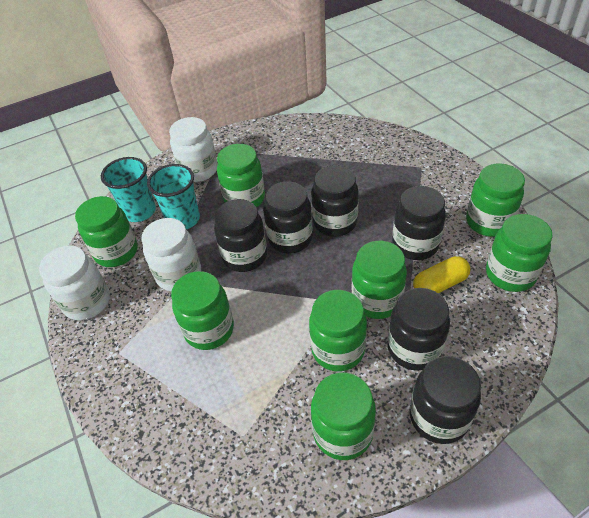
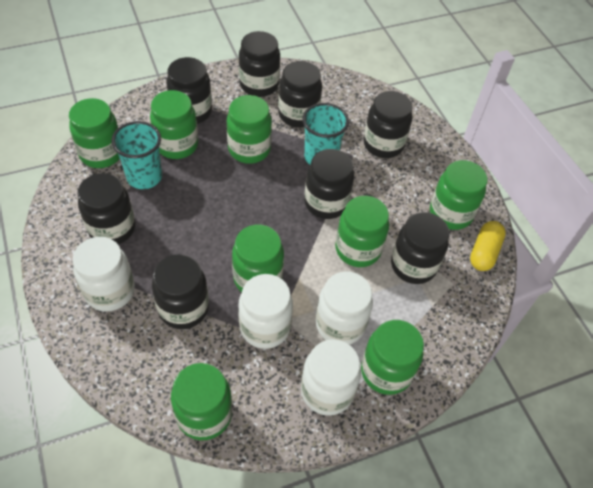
black jar: 6 -> 8
white jar: 3 -> 4

